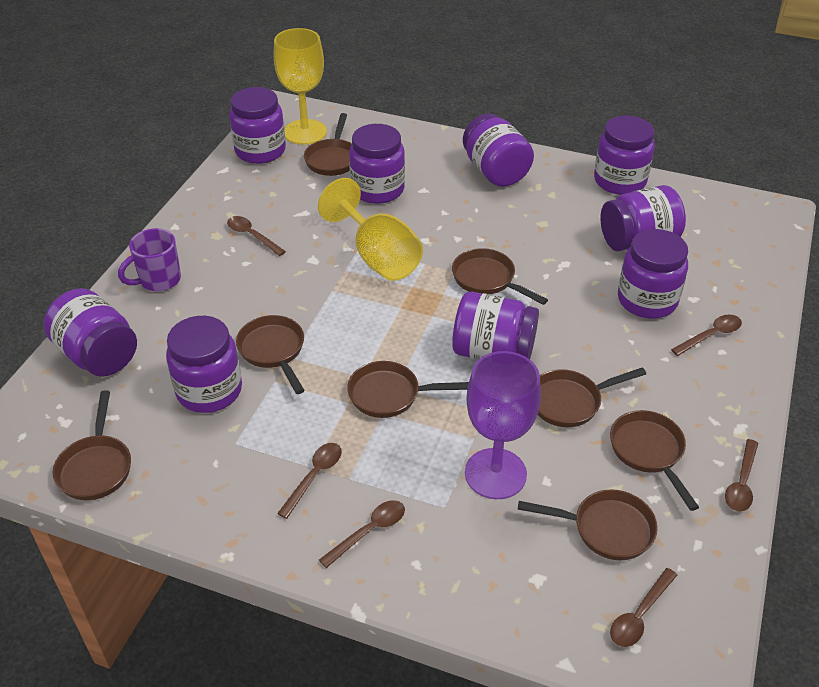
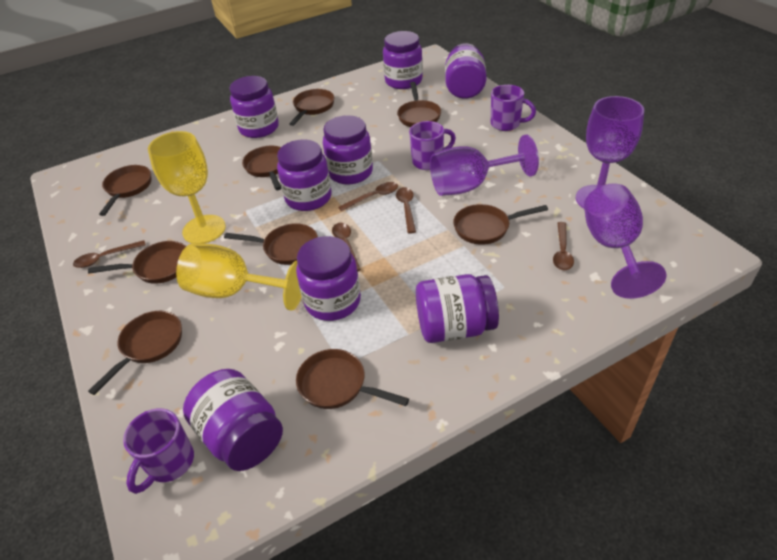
brown pan: 8 -> 9
brown spoon: 6 -> 5
purple goblet: 1 -> 3
purple jar: 9 -> 8
purple mug: 1 -> 3

